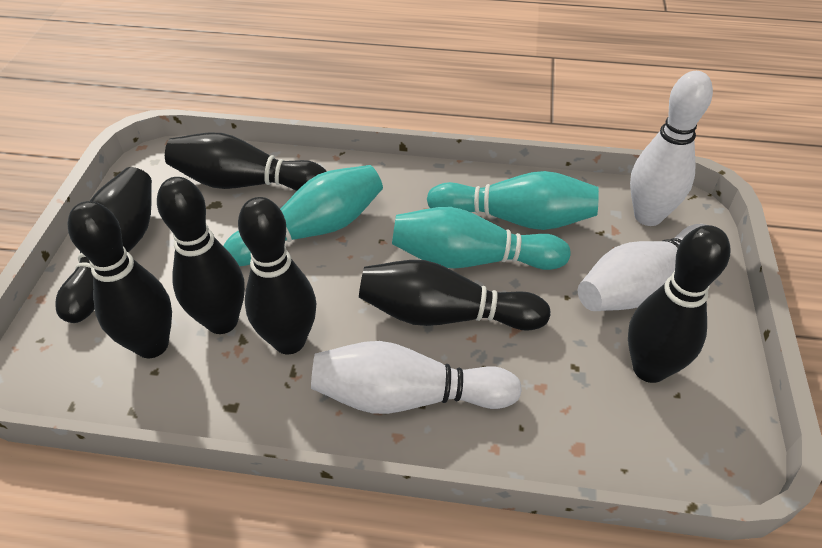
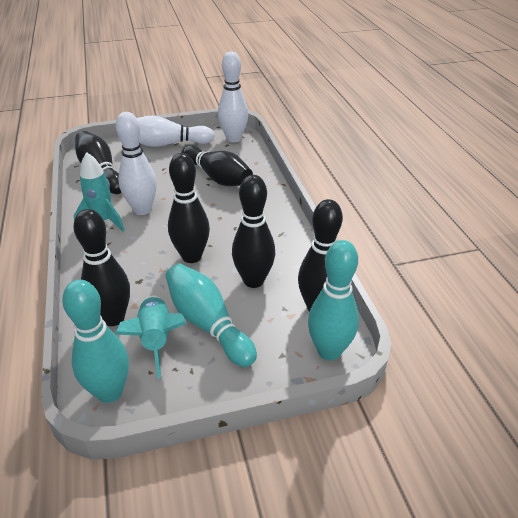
black bowling pin: 7 -> 6
turquoise rocket: 0 -> 2

